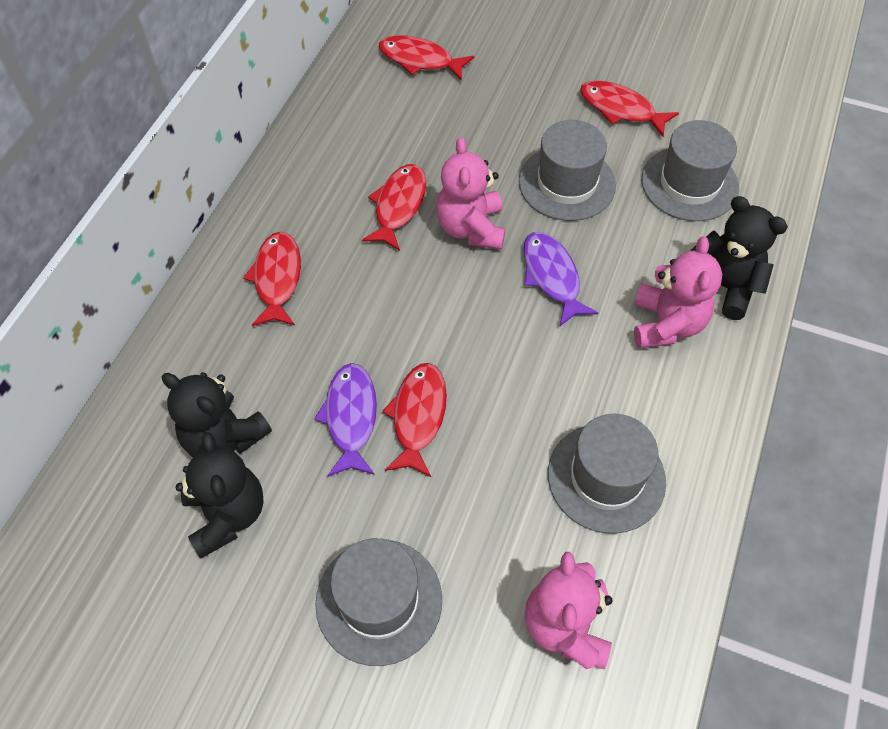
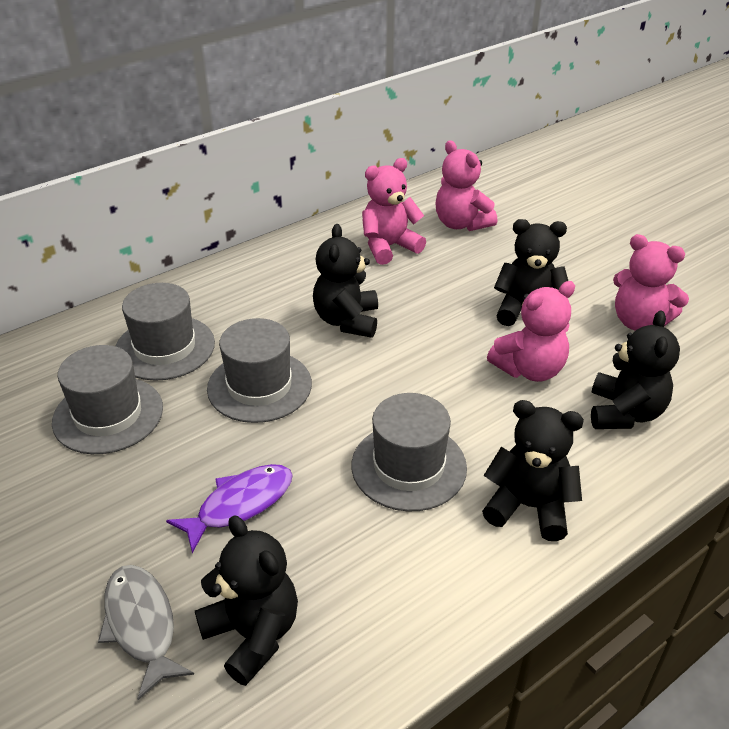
black teddy bear: 3 -> 5
grey fish: 0 -> 1
pink teddy bear: 3 -> 4
purple fish: 2 -> 1
red fish: 5 -> 0

